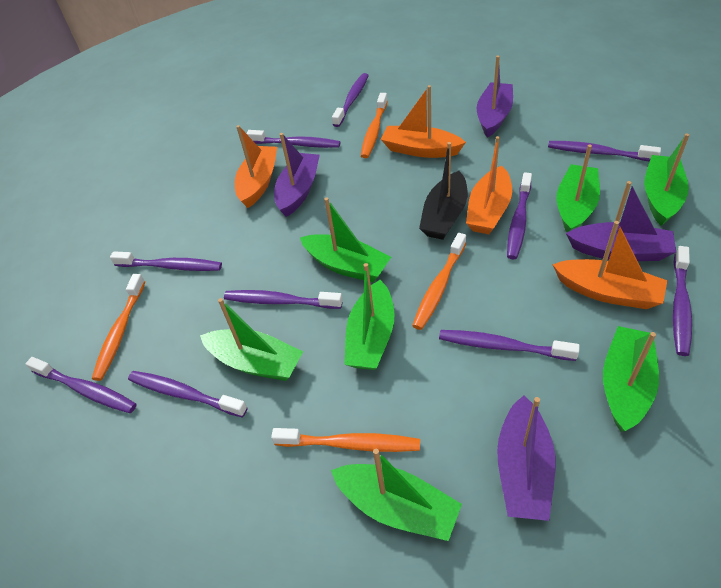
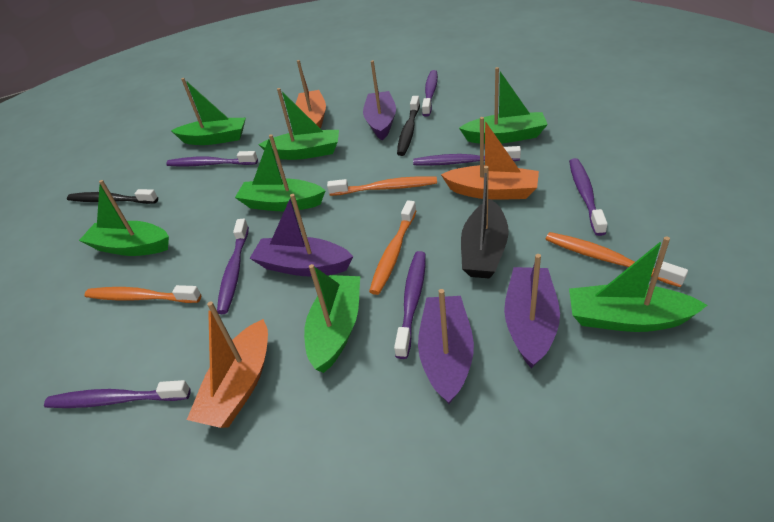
black toothbrush: 0 -> 2
orange boat: 4 -> 3
purple toothbrush: 10 -> 7

